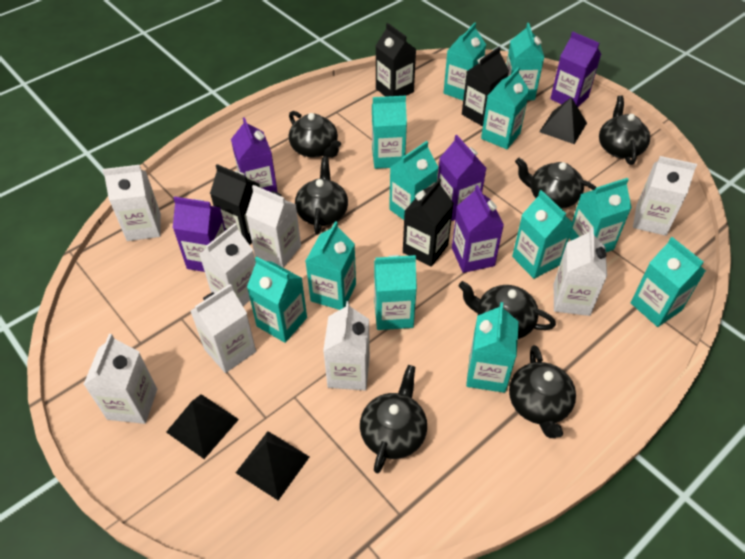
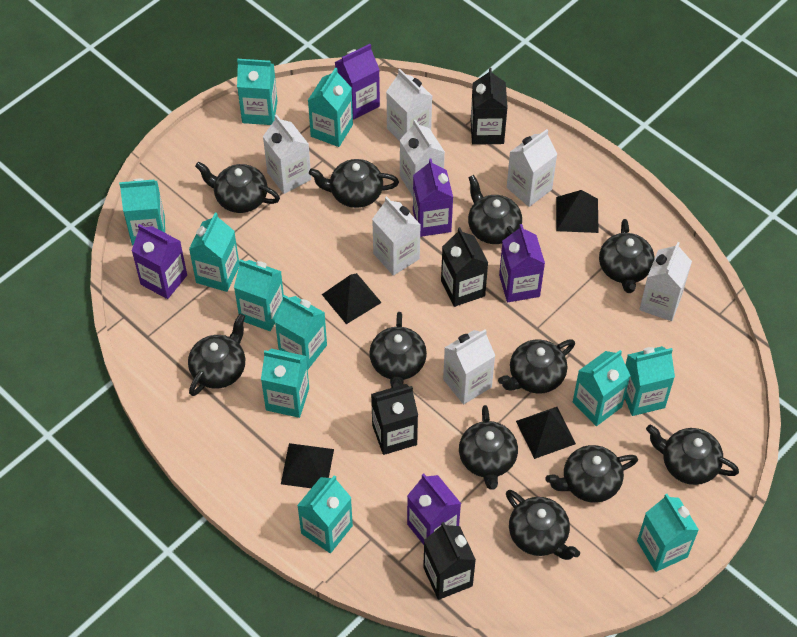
black pyramid: 3 -> 4
black teapot: 7 -> 11
turquoise carton: 12 -> 11
white carton: 8 -> 7

